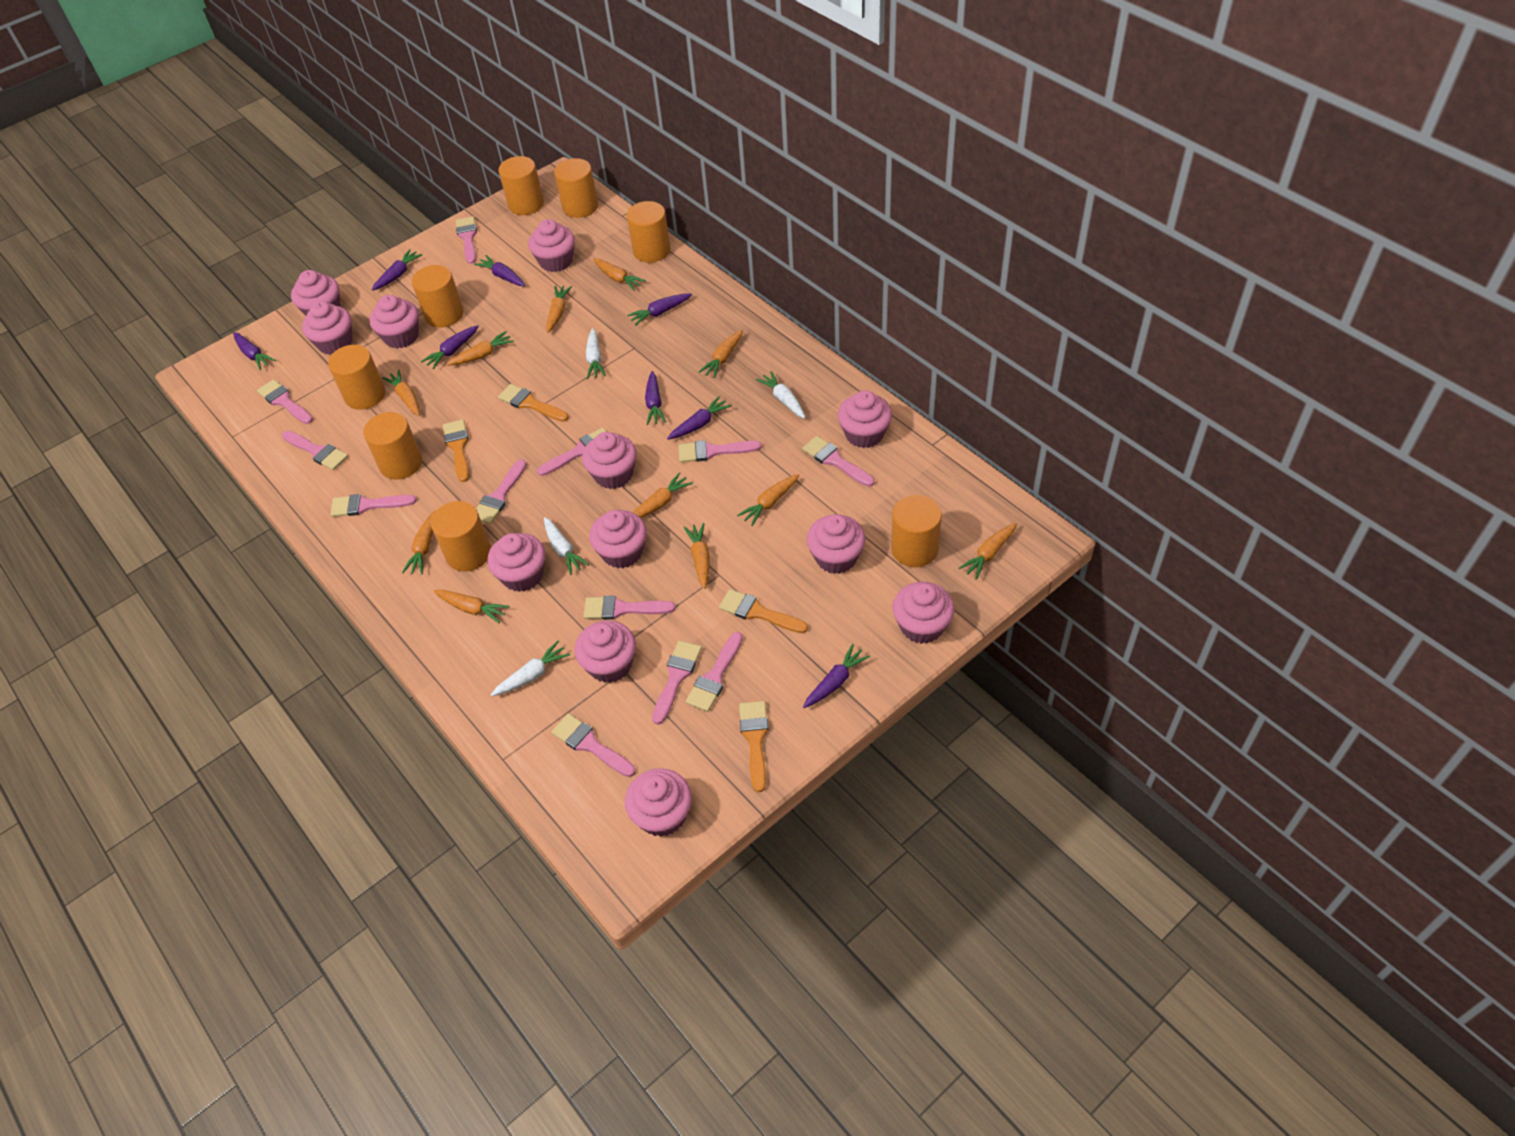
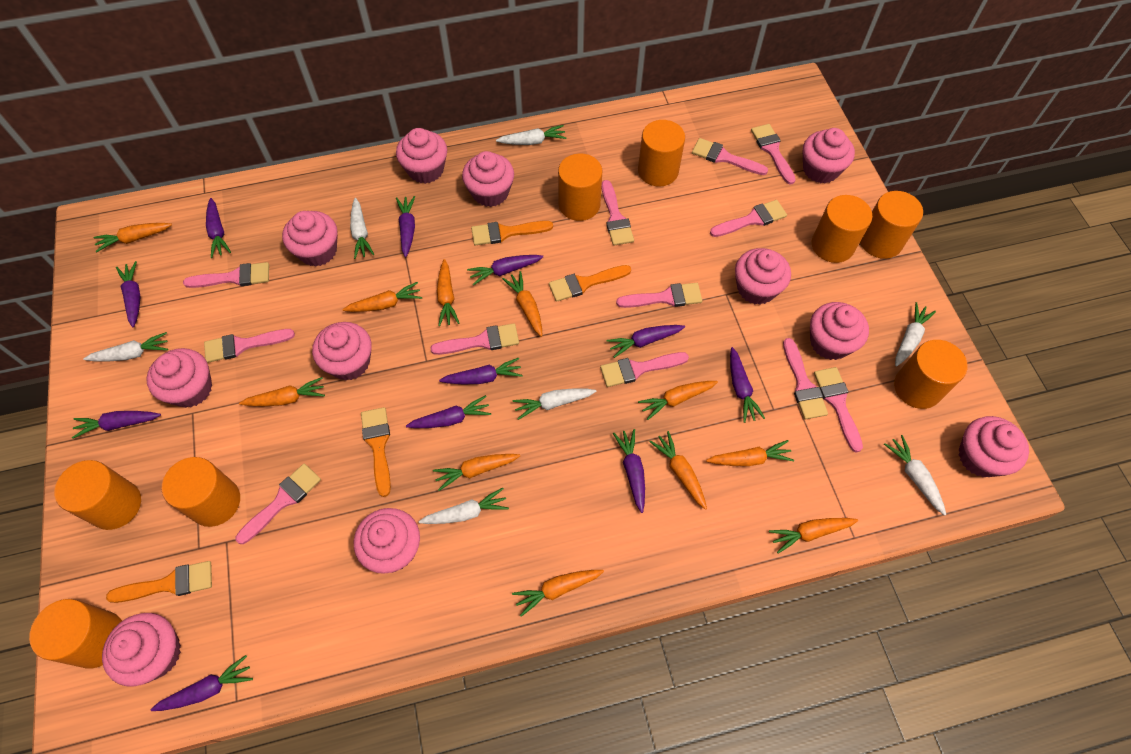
pink cupcake: 12 -> 11
purple carrot: 8 -> 11
white carrot: 4 -> 7

